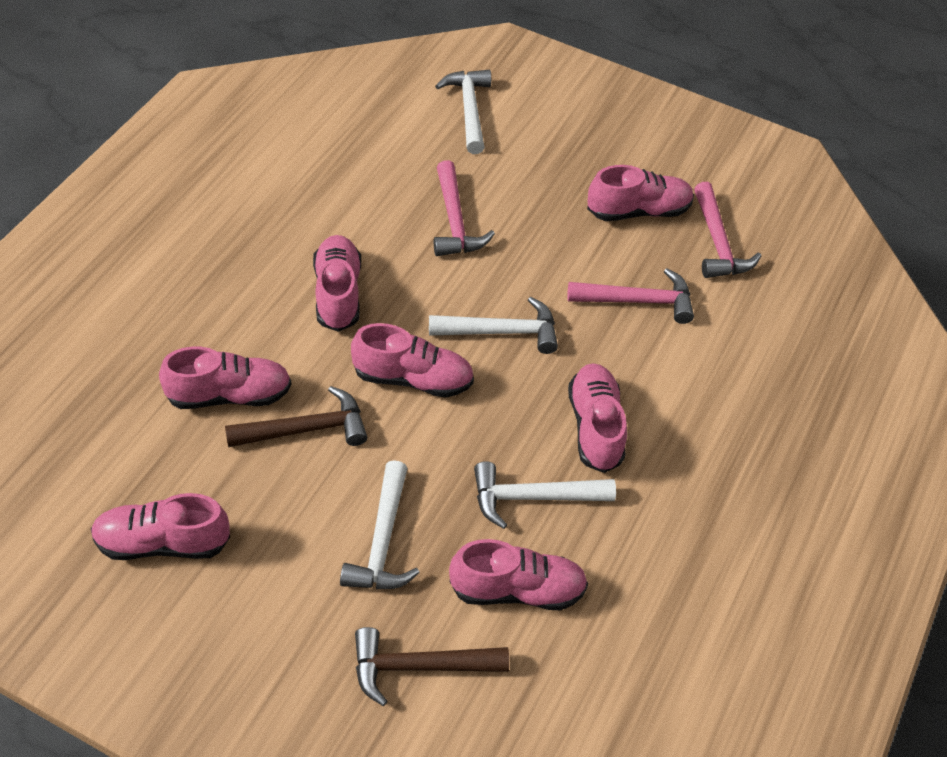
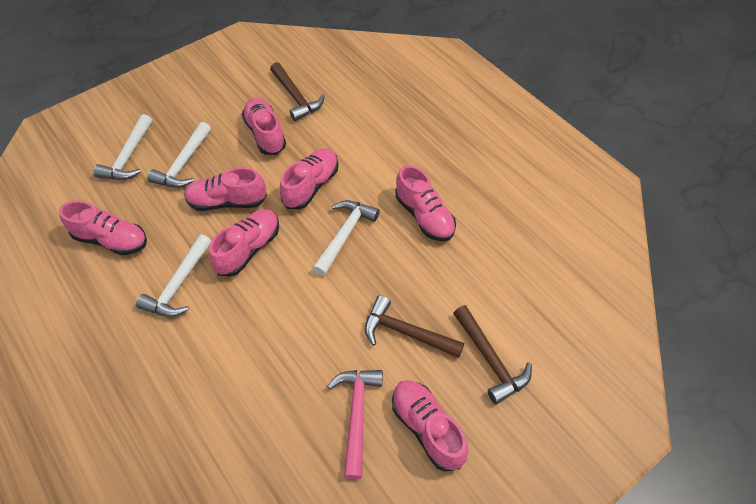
brown hammer: 2 -> 3
pink hammer: 3 -> 1

